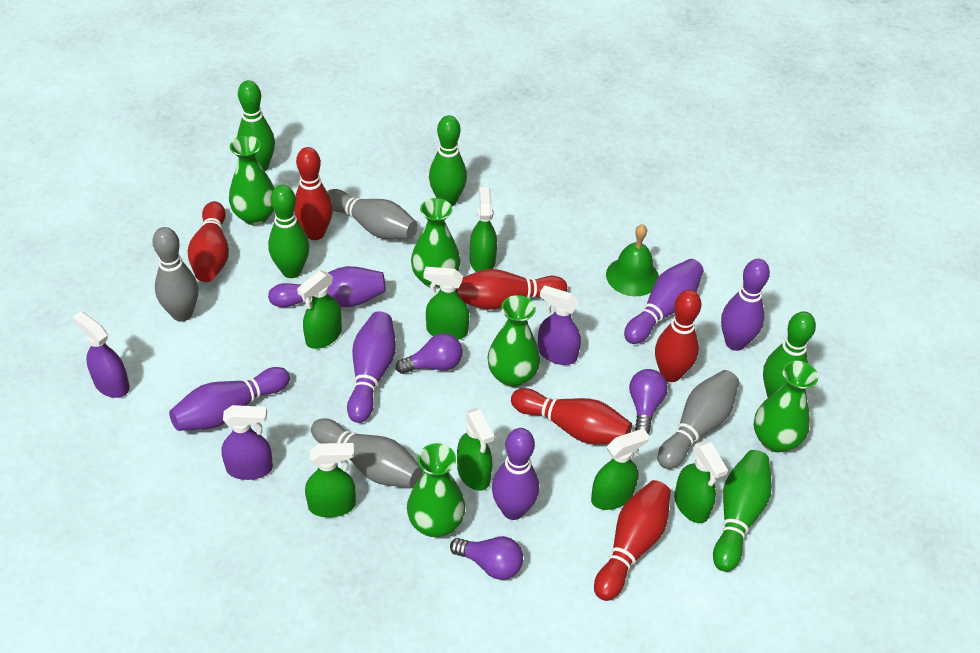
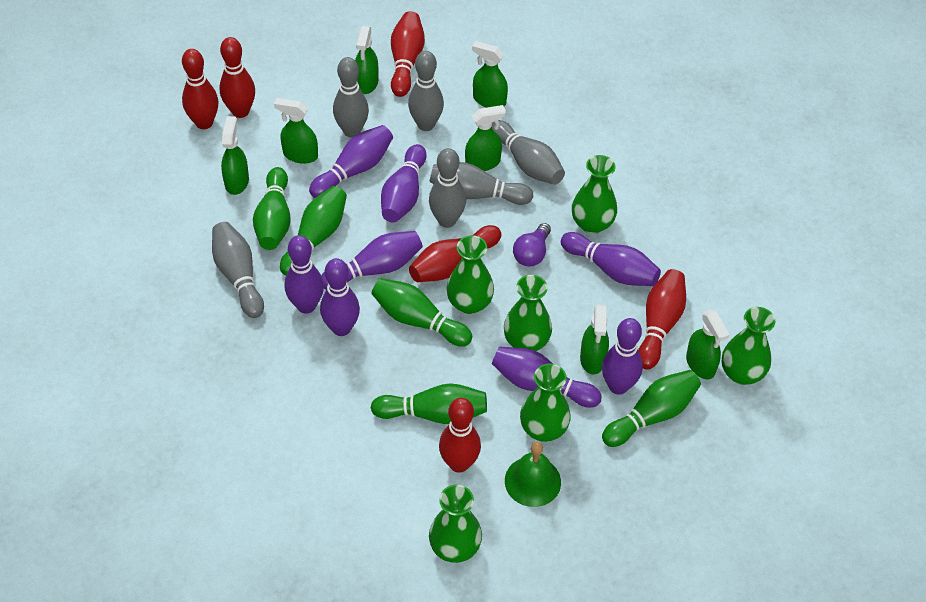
green vase: 5 -> 6
grey bowling pin: 4 -> 6
purple bowling pin: 6 -> 8
purple light bulb: 3 -> 1
purple spray bottle: 3 -> 0

